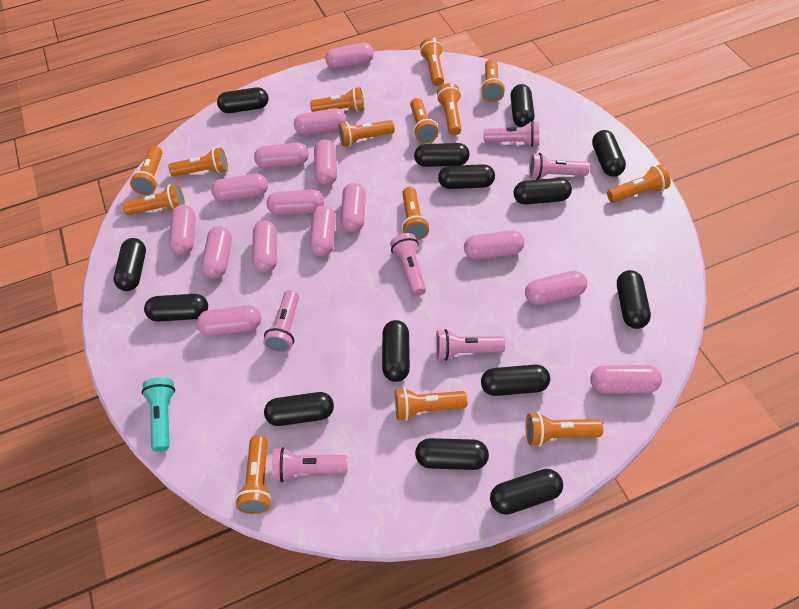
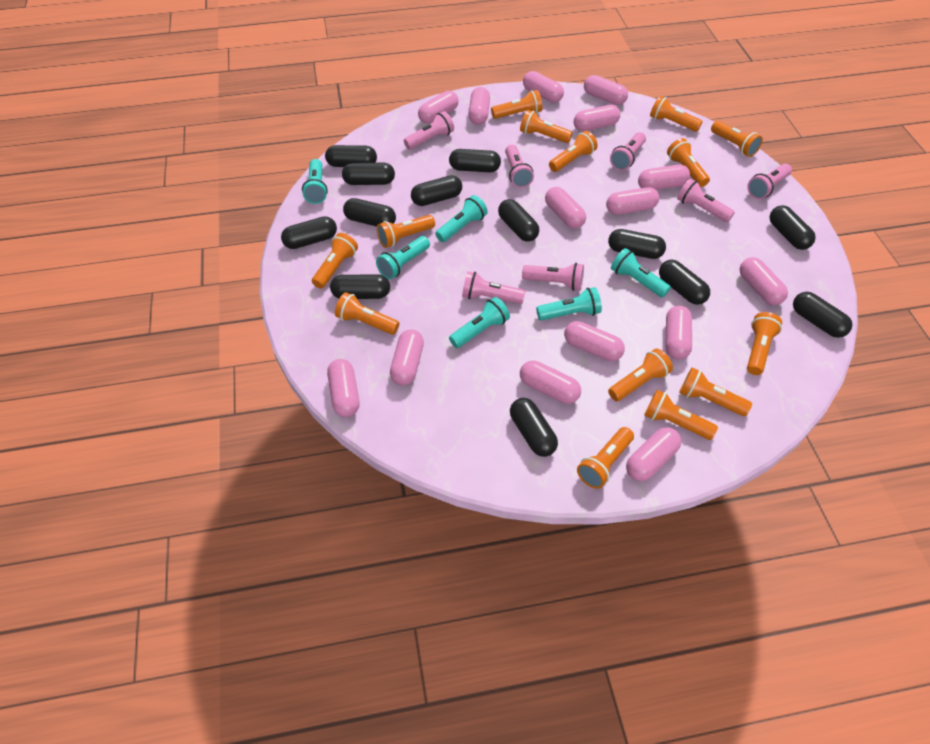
black capsule: 14 -> 13
pink flashlight: 6 -> 7
turquoise flashlight: 1 -> 6

